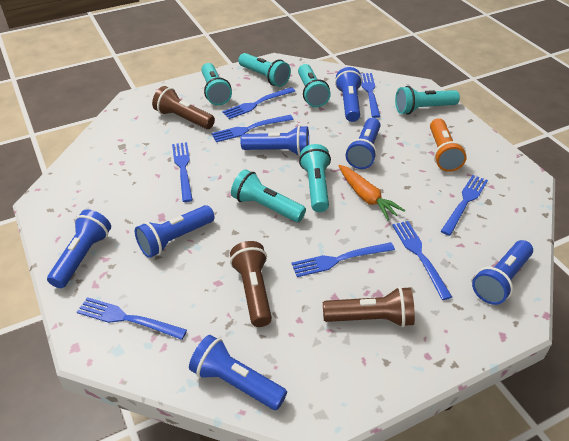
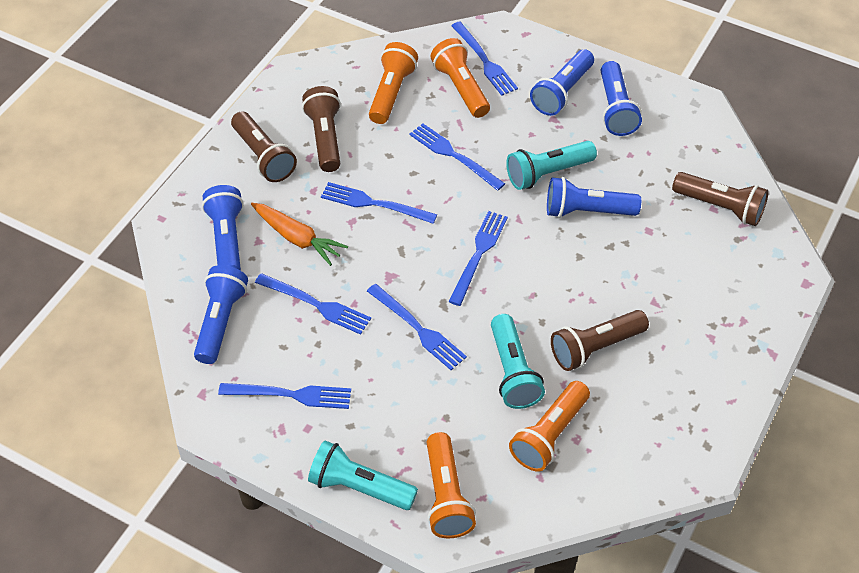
blue flashlight: 7 -> 5
blue fork: 8 -> 7
brown flashlight: 3 -> 4
orange flashlight: 1 -> 4
turquoise flashlight: 6 -> 3

